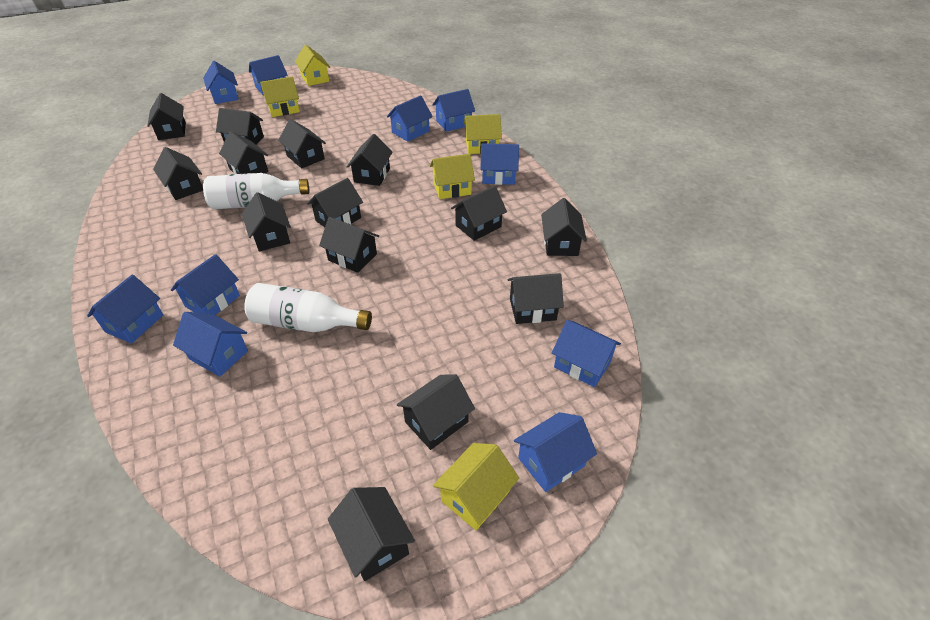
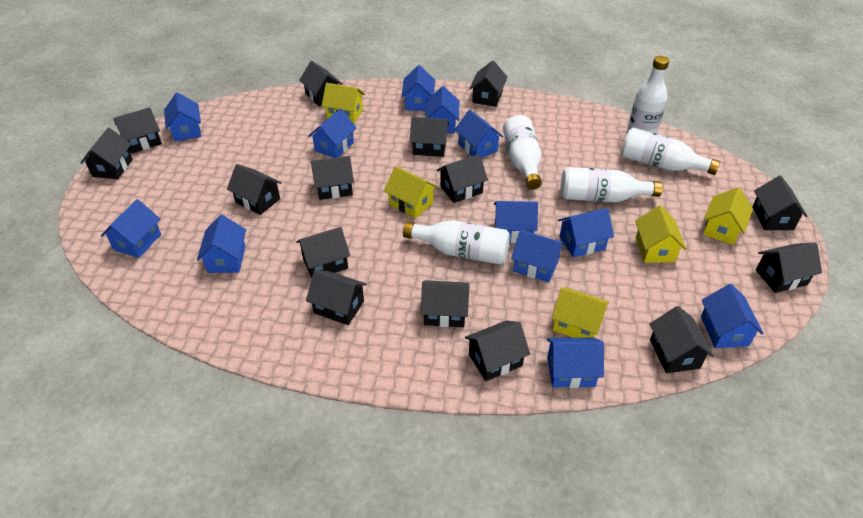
black house: 14 -> 15
blue house: 10 -> 12
white bottle: 2 -> 5

